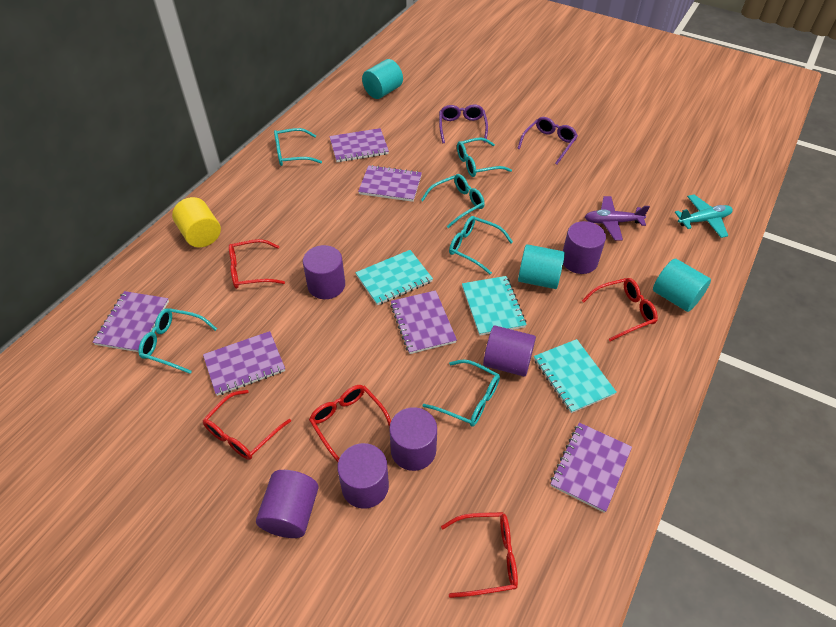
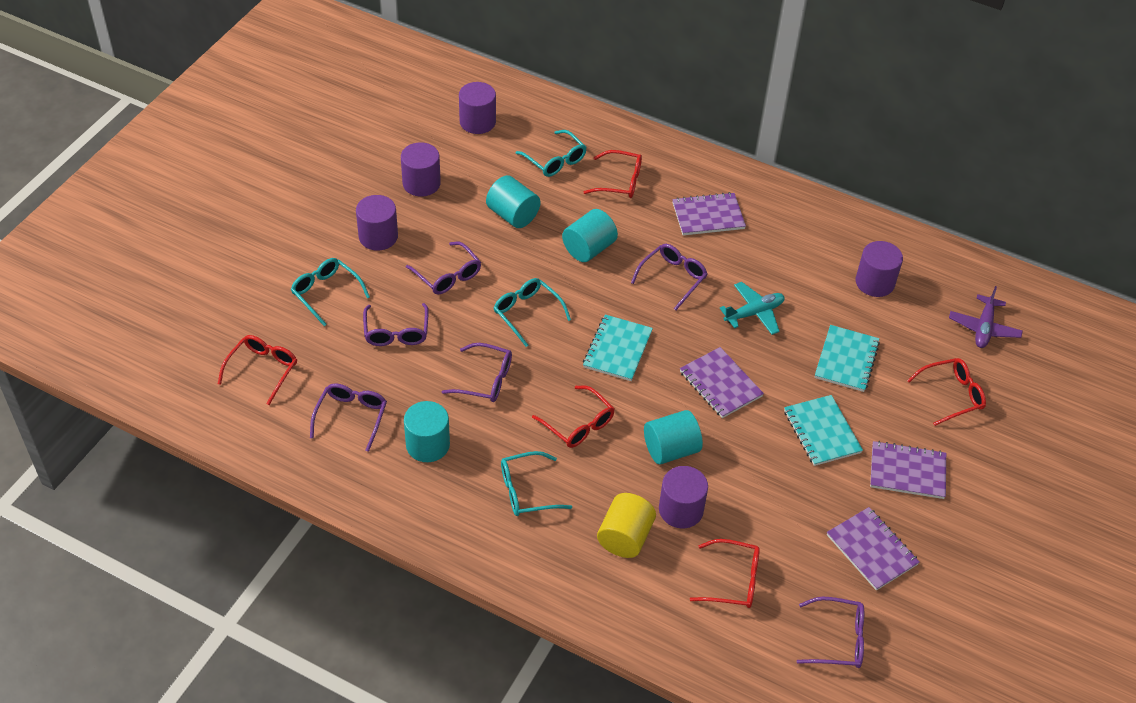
purple cylinder: 6 -> 5
purple glasses: 2 -> 6
purple notebook: 6 -> 4
turquoise cylinder: 3 -> 4
turquoise glasses: 6 -> 4

